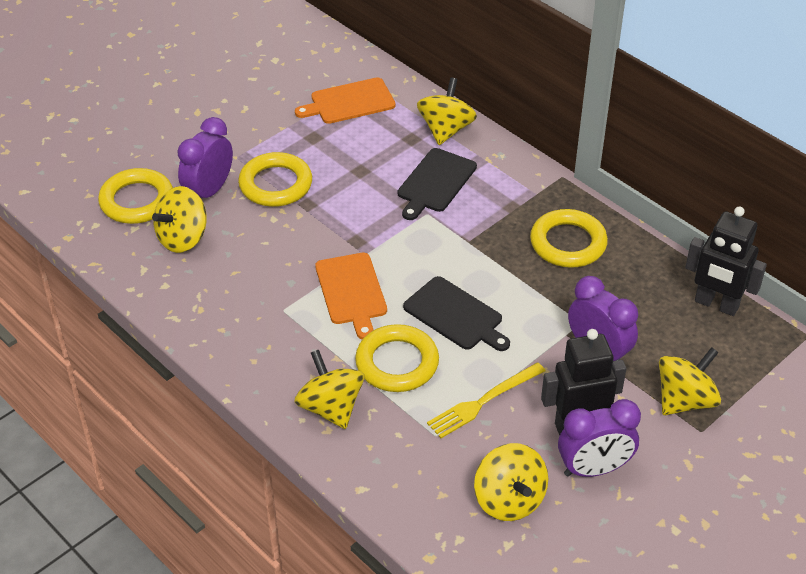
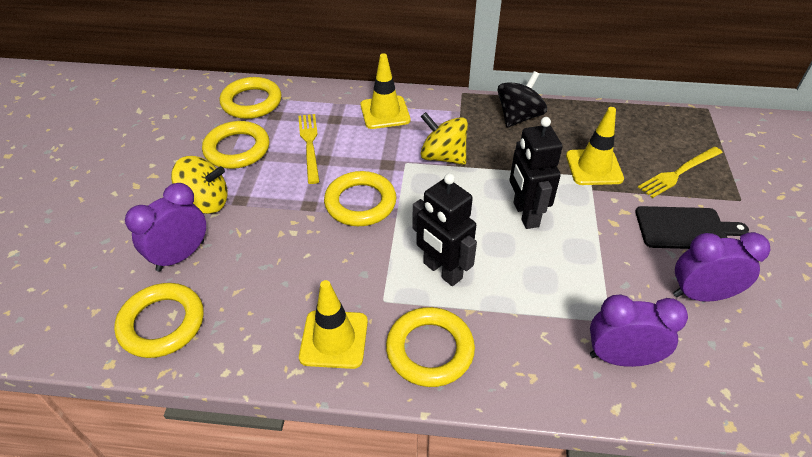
black cutting board: 2 -> 1
black spinning top: 0 -> 1
orange cutting board: 2 -> 0
yellow fork: 1 -> 2
yellow ring: 4 -> 5
yellow spinning top: 5 -> 2
yellow traffic cone: 0 -> 3

